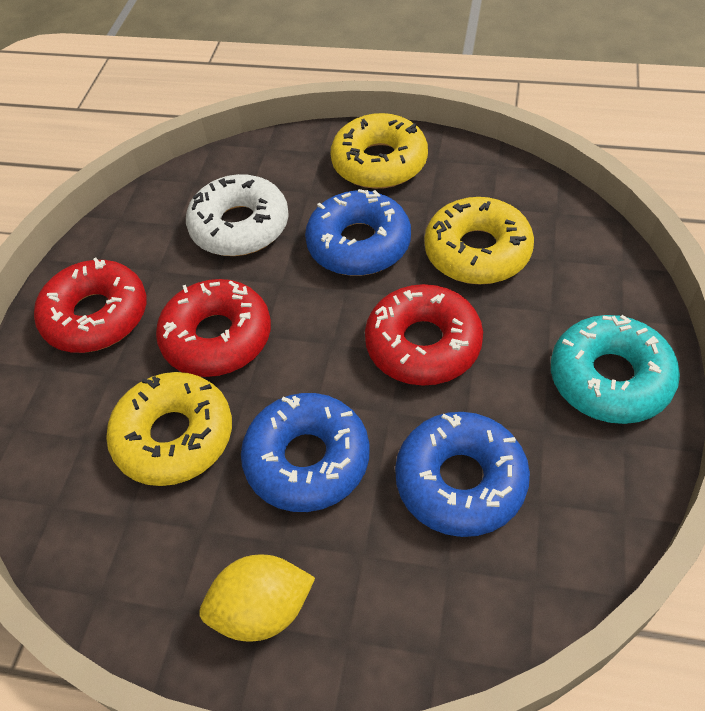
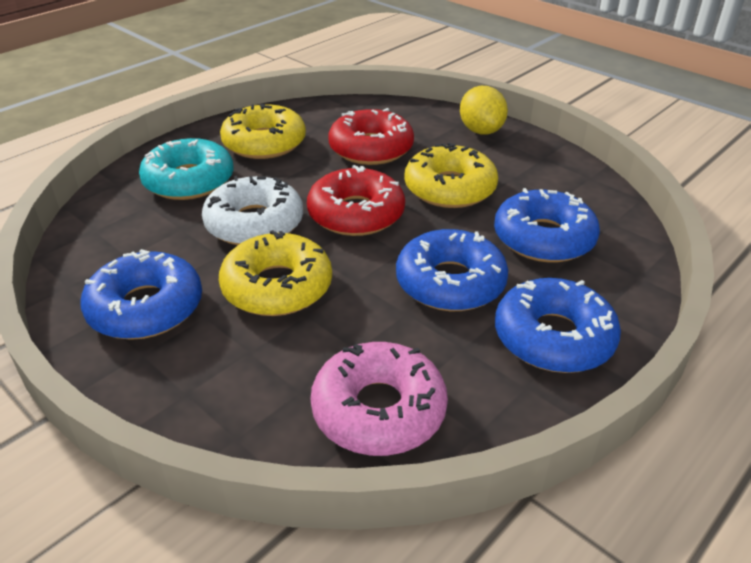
blue donut: 3 -> 4
pink donut: 0 -> 1
red donut: 3 -> 2

